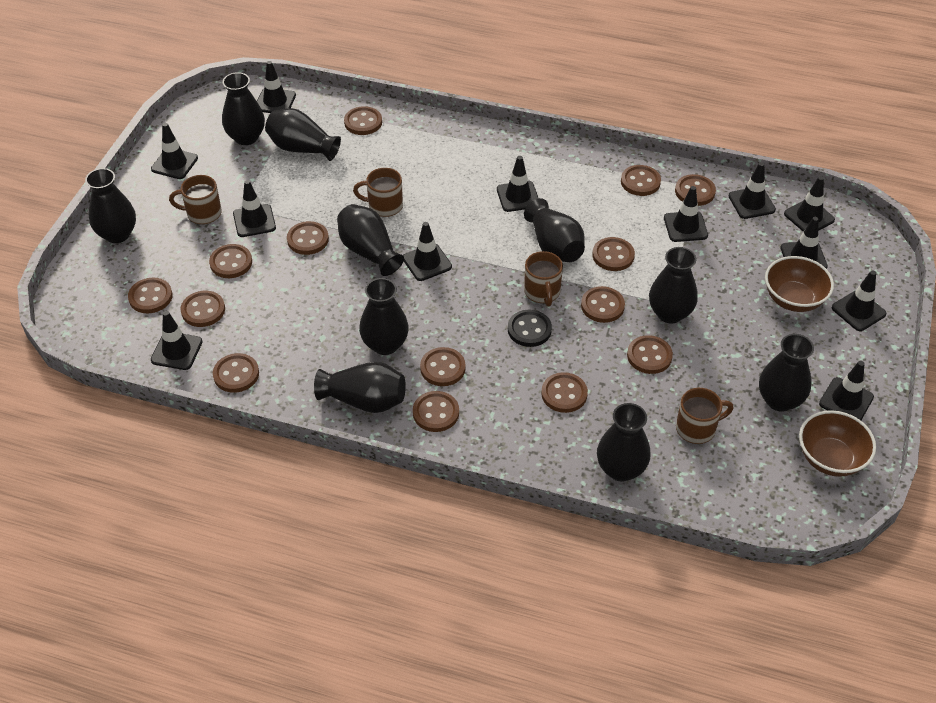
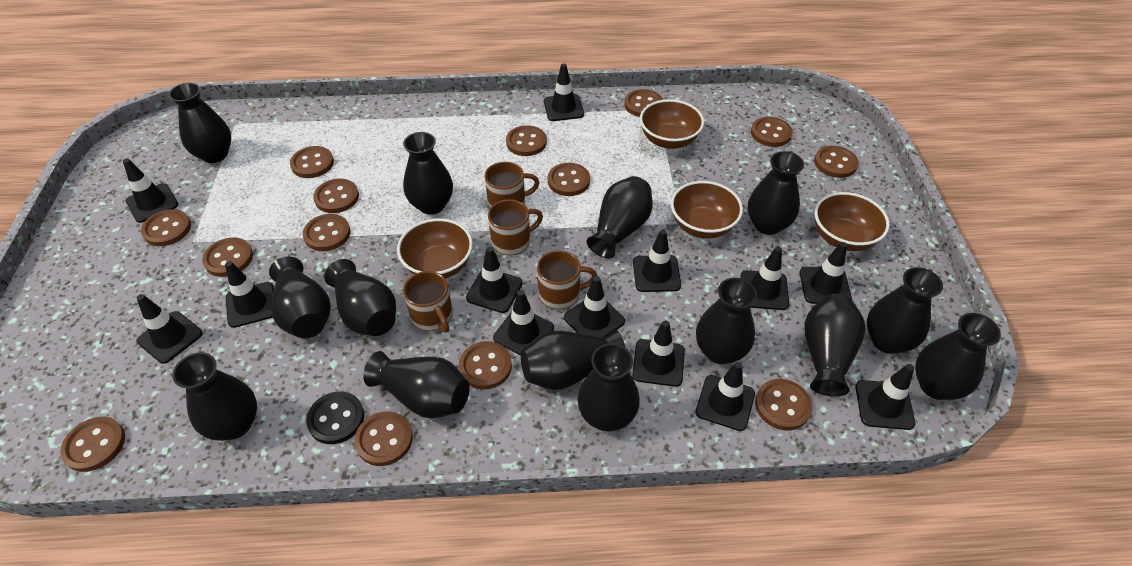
black traffic cone: 12 -> 13
black vase: 10 -> 14
brown bowl: 2 -> 4

